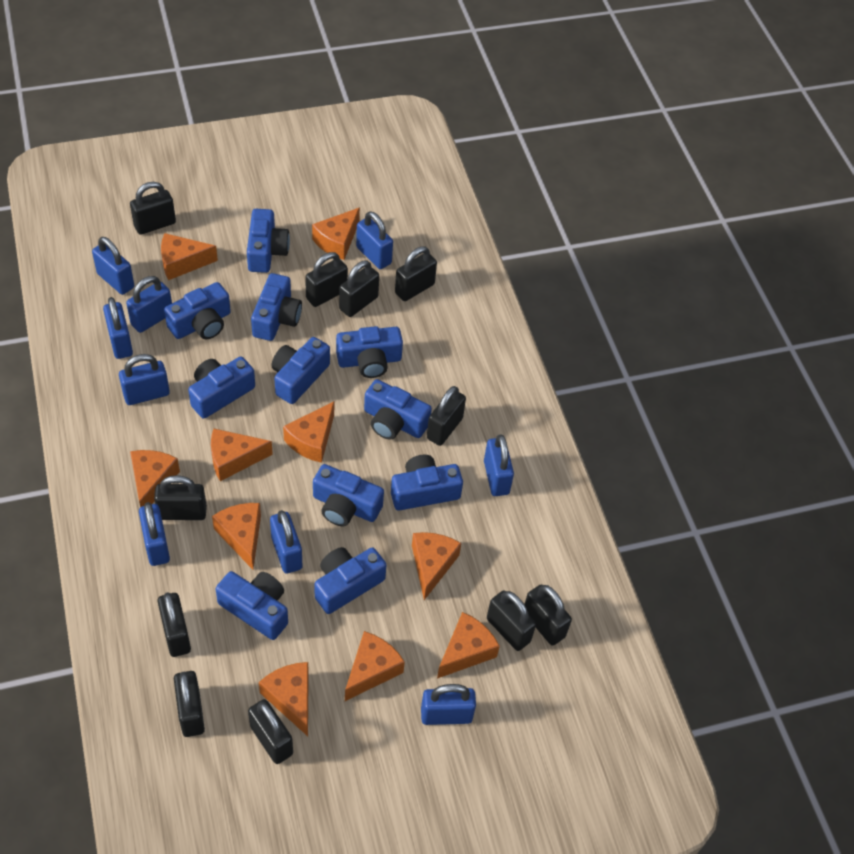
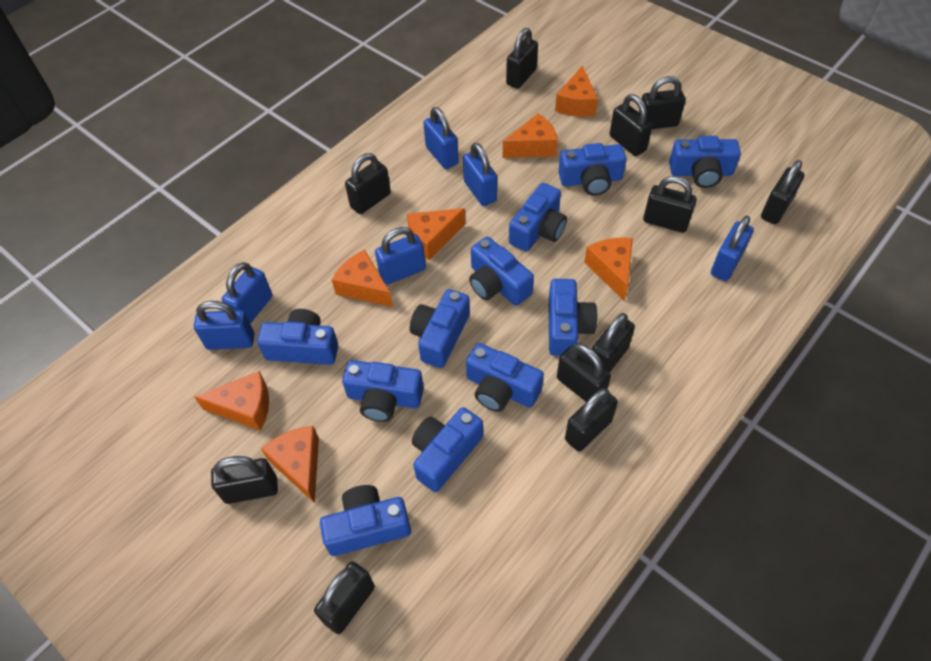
blue padlock: 9 -> 6
orange cheese: 10 -> 7

